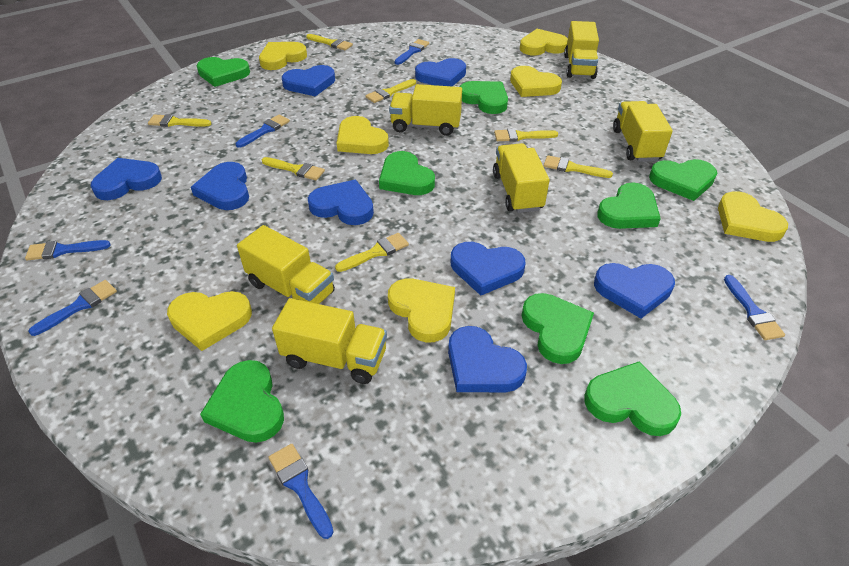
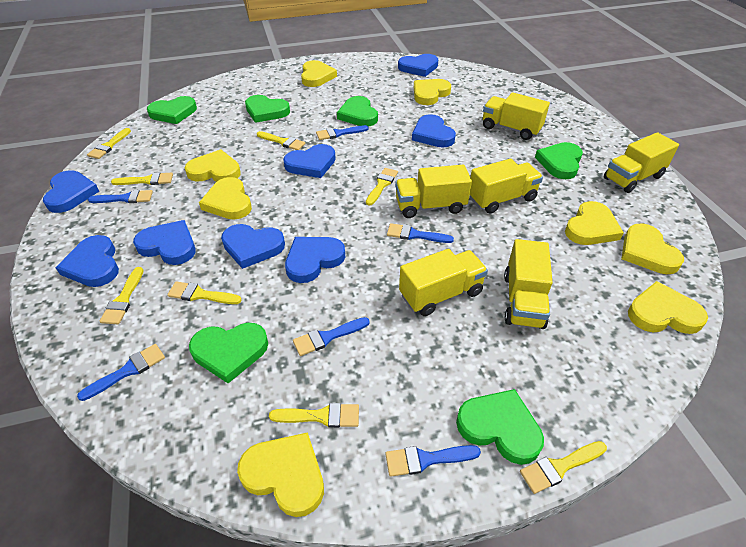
green heart: 8 -> 6
yellow brush: 7 -> 8
yellow heart: 7 -> 8

